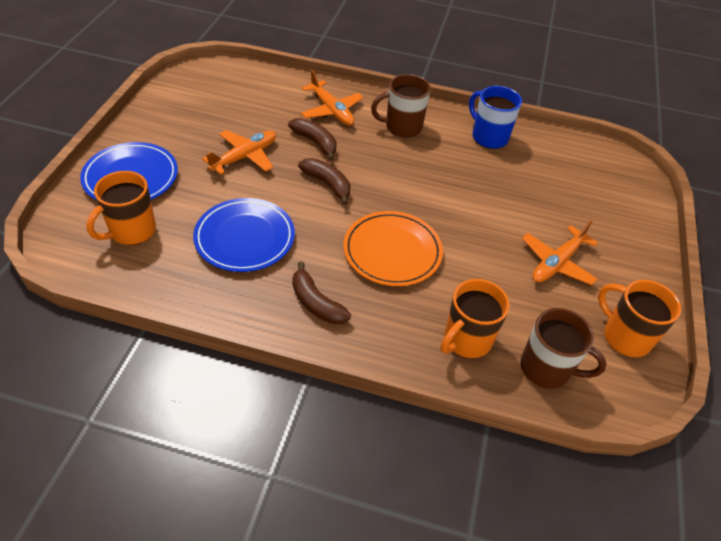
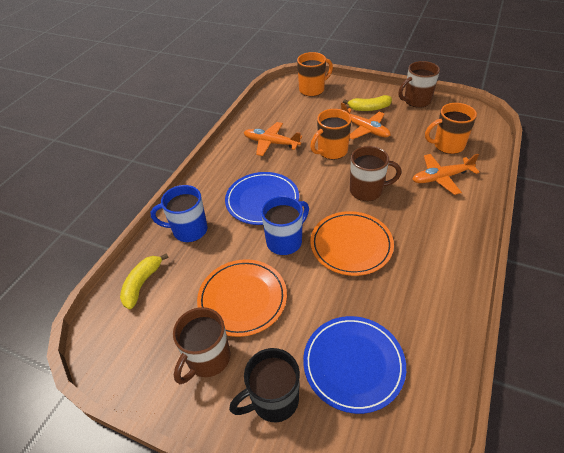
black mug: 0 -> 1
blue mug: 1 -> 2
brown banana: 3 -> 0
brown mug: 2 -> 3
orange plate: 1 -> 2
yellow banana: 0 -> 2

